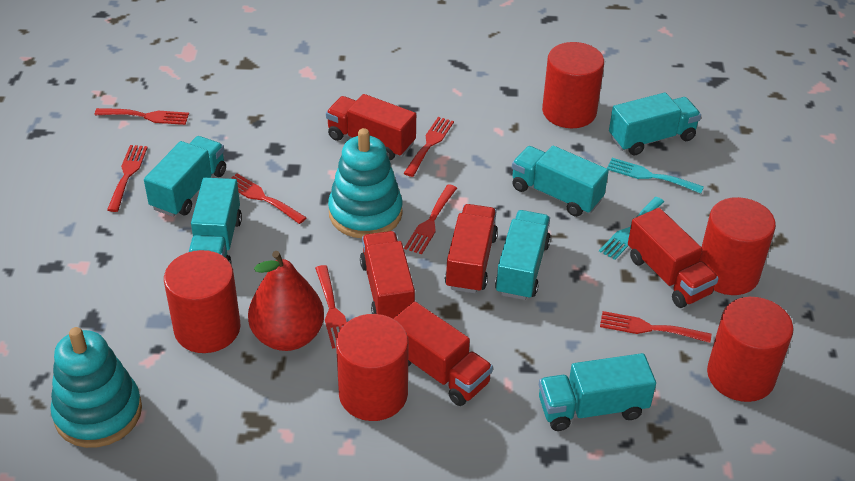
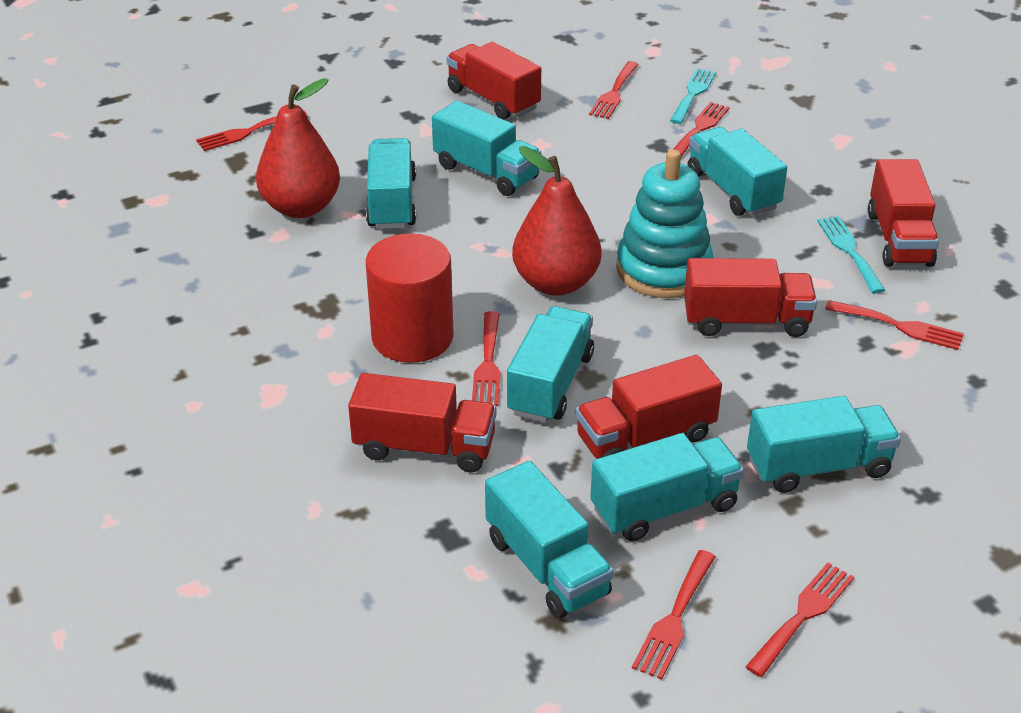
red cylinder: 5 -> 1
red pear: 1 -> 2
turquoise stacking toy: 2 -> 1
turquoise truck: 6 -> 7

